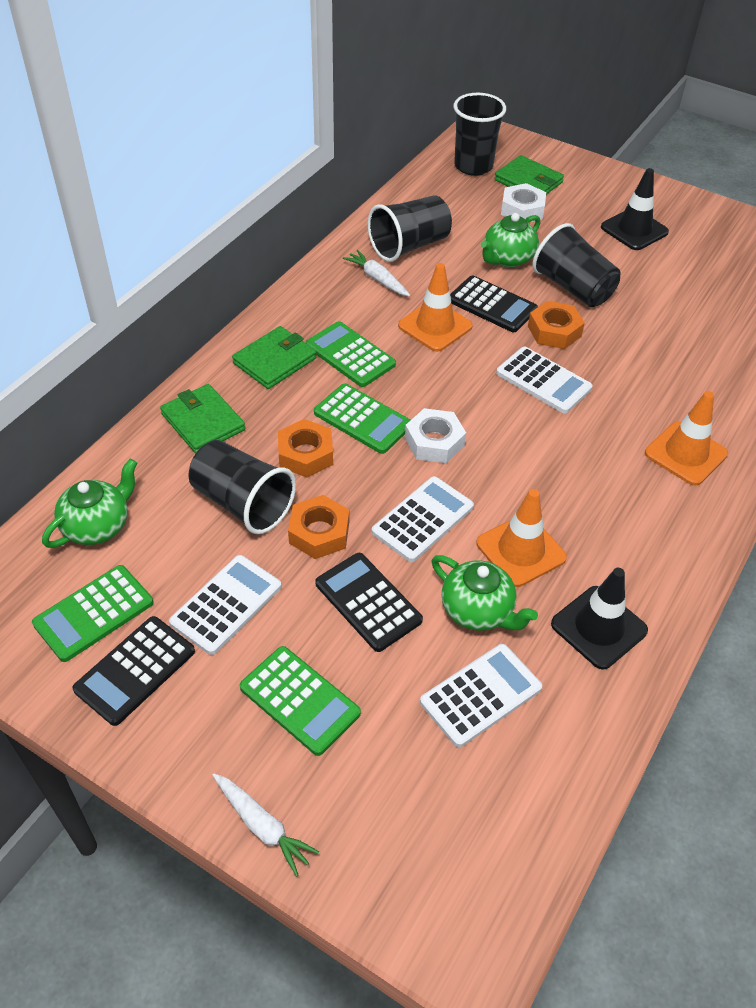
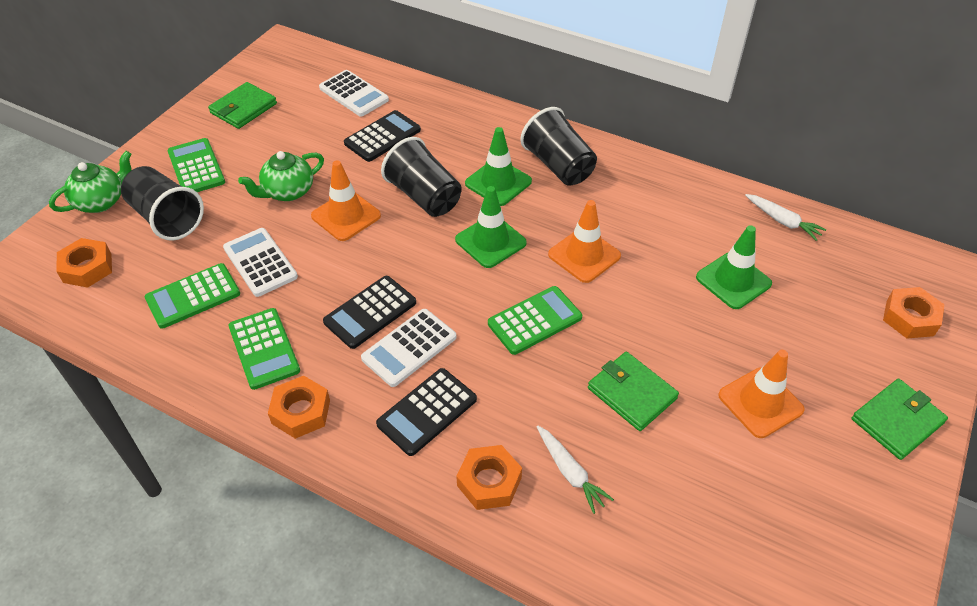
black cup: 4 -> 3
black traffic cone: 2 -> 0
green teapot: 3 -> 2
green traffic cone: 0 -> 3
orange nut: 3 -> 4
white calculator: 4 -> 3
white nut: 2 -> 0

